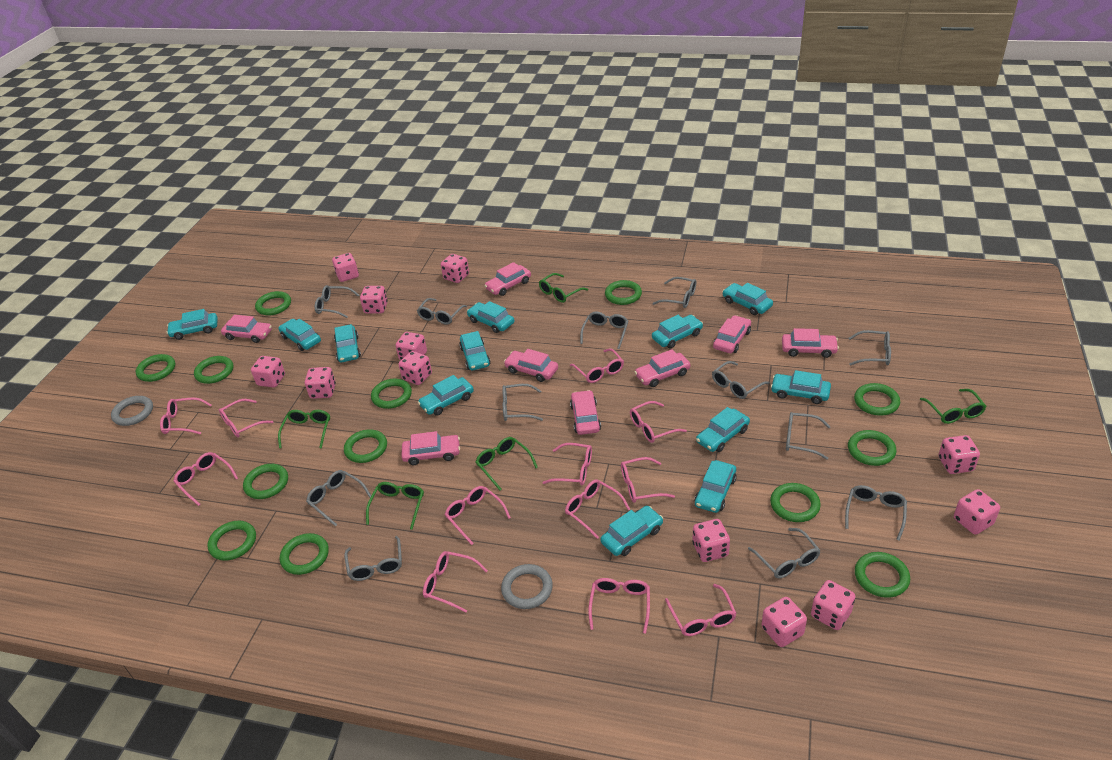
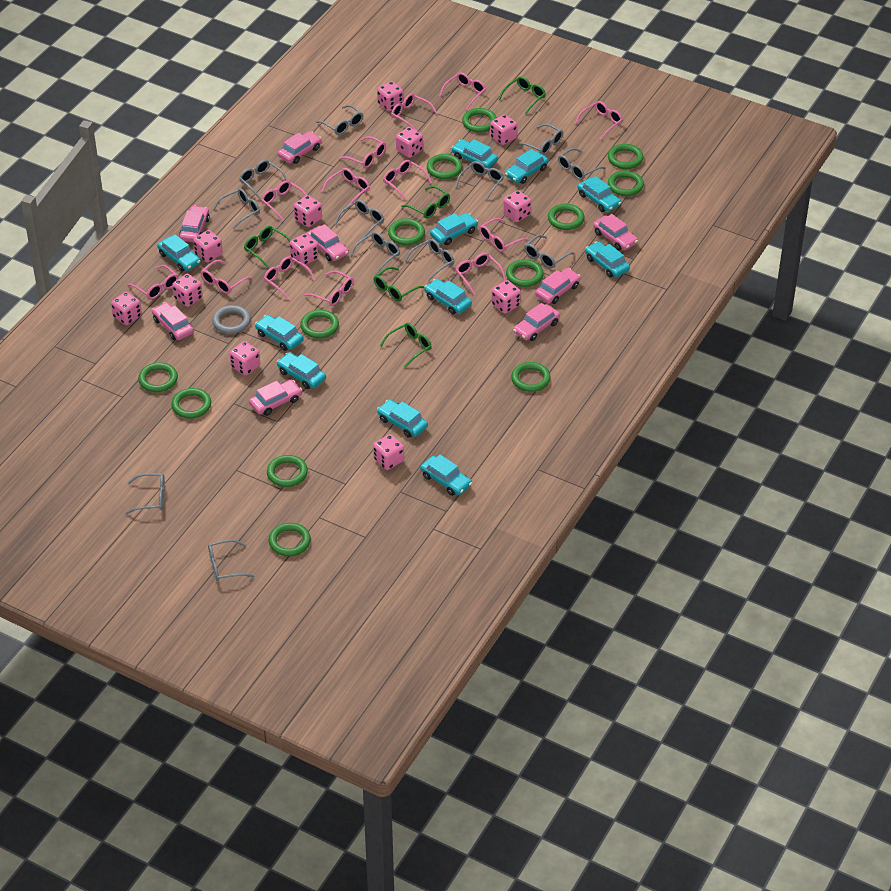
grey ring: 2 -> 1
pink glasses: 12 -> 13
turquoise car: 12 -> 11

